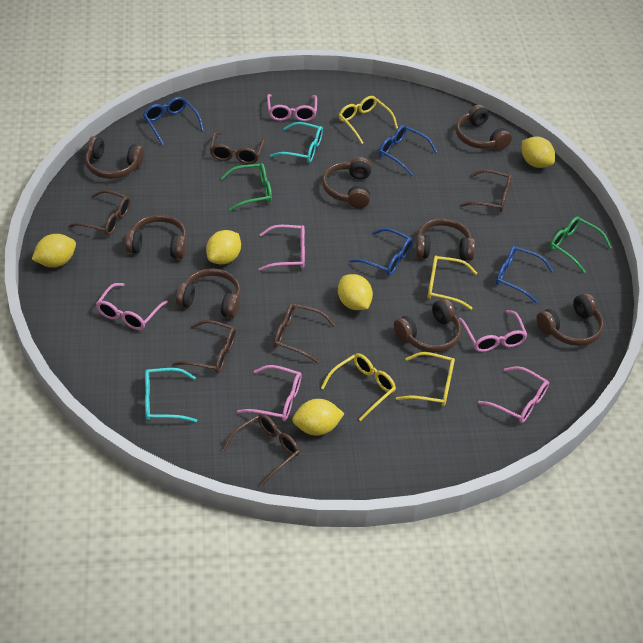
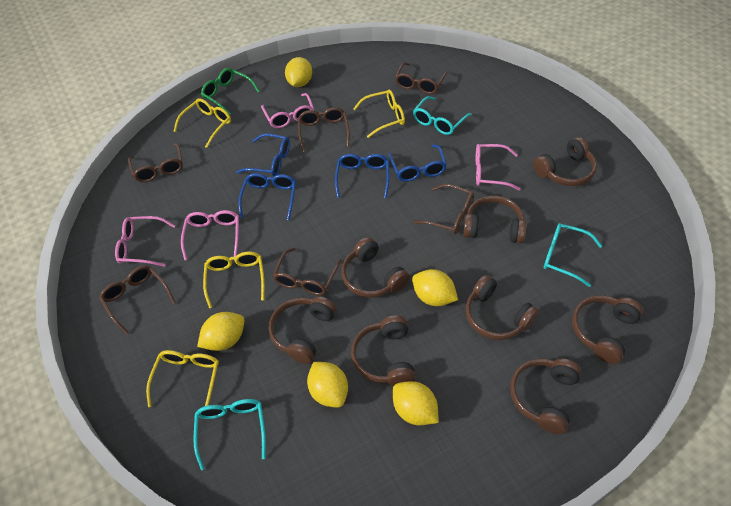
green glasses: 2 -> 1
pink glasses: 6 -> 4
turquoise glasses: 2 -> 3

